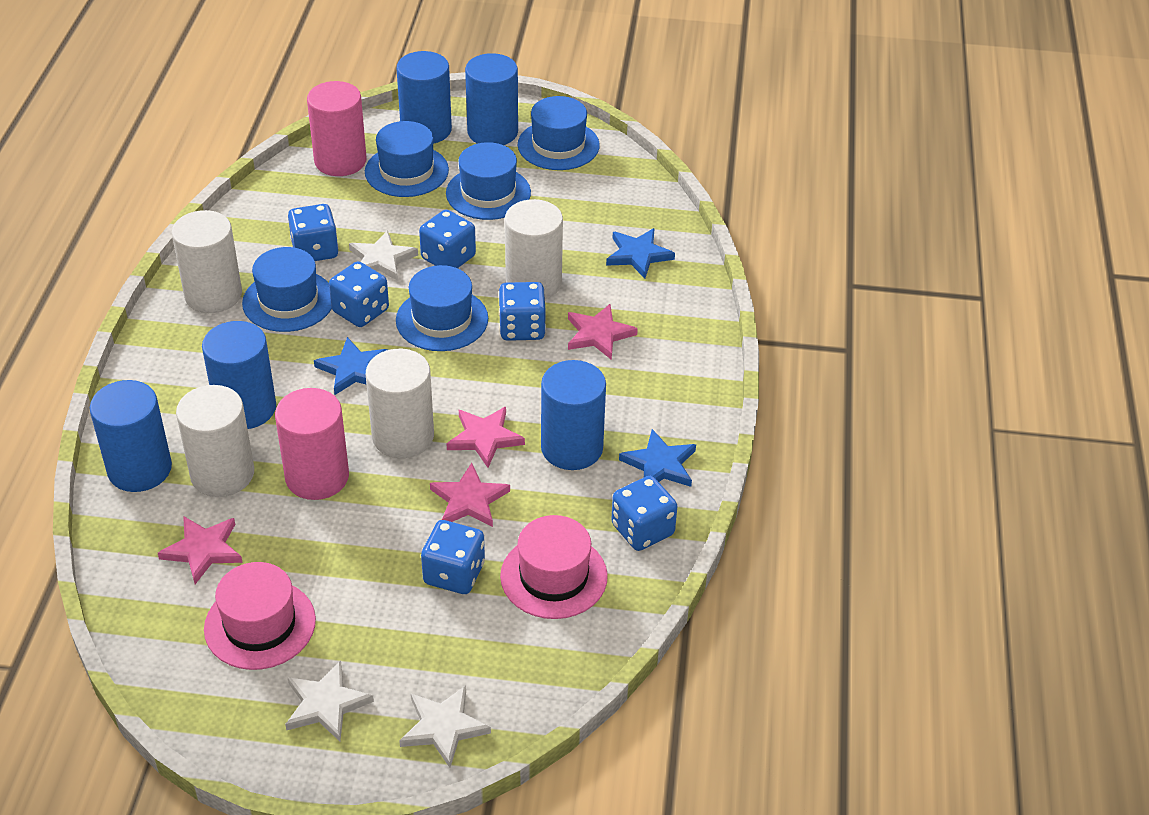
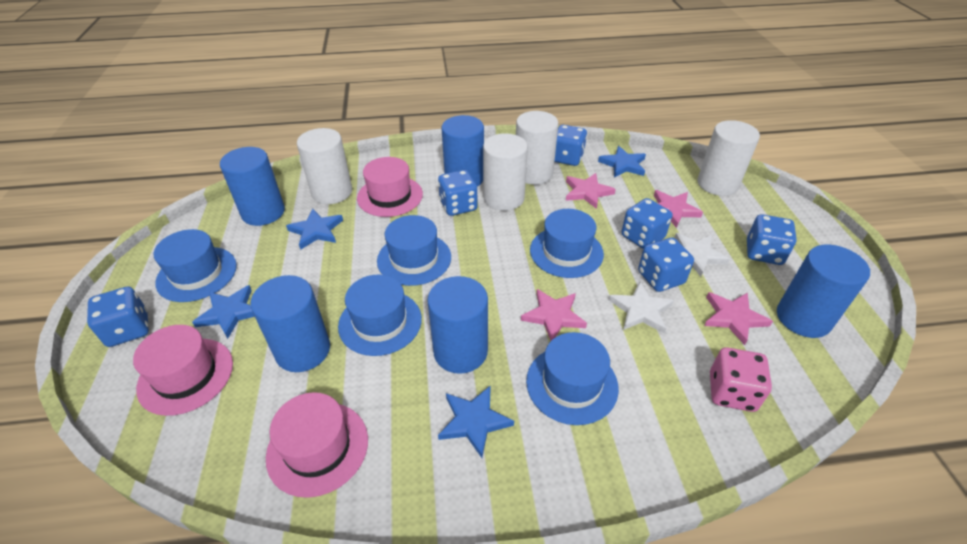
blue star: 3 -> 4
pink cylinder: 2 -> 0
pink dice: 0 -> 1
pink hat: 2 -> 3
white star: 3 -> 2

